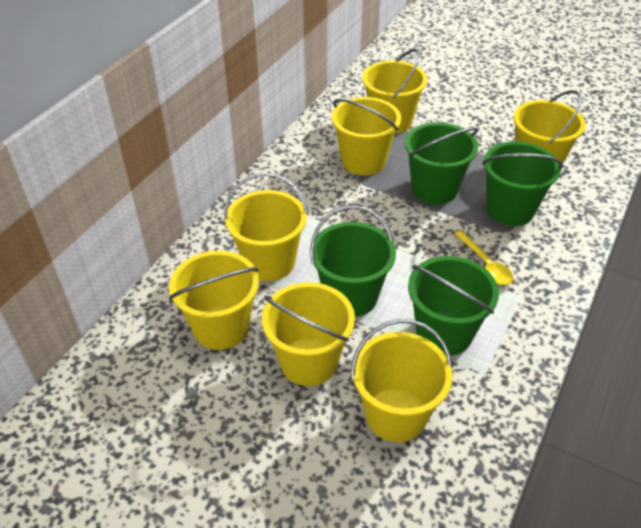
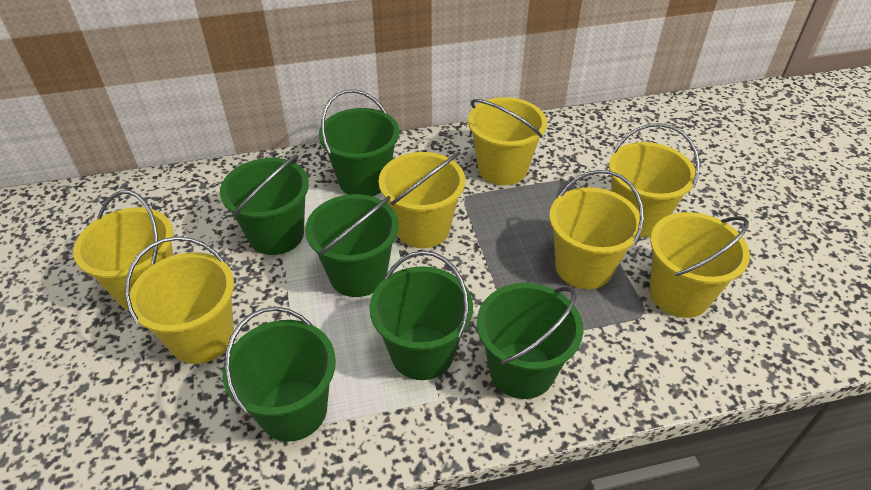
green bucket: 4 -> 6
yellow spoon: 1 -> 0

